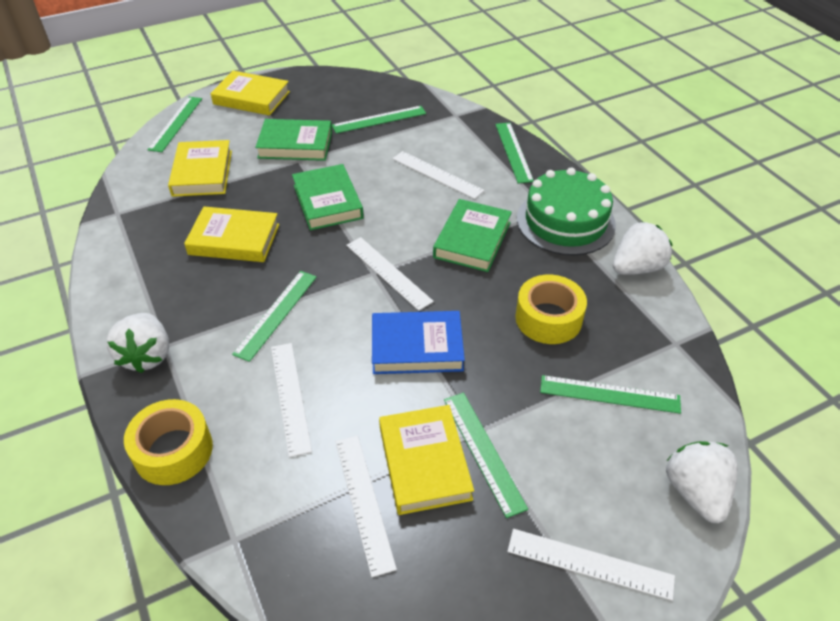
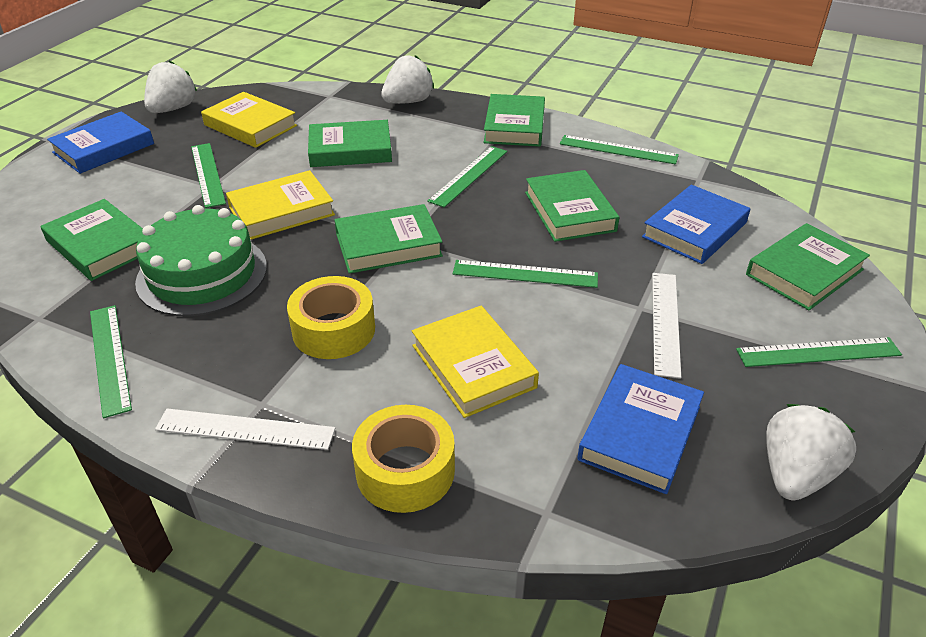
blue book: 1 -> 3
green book: 3 -> 6
white ruler: 5 -> 2
yellow book: 4 -> 3

